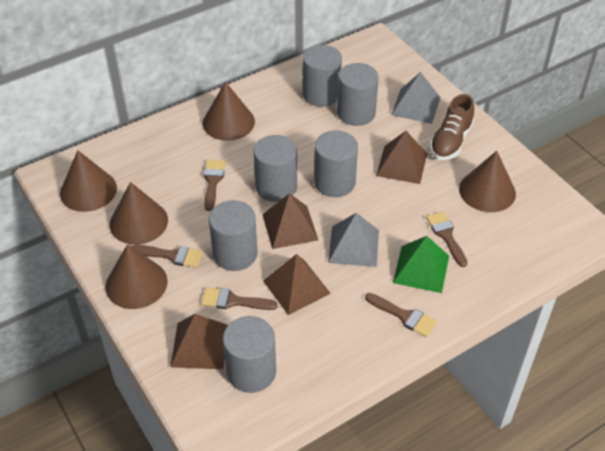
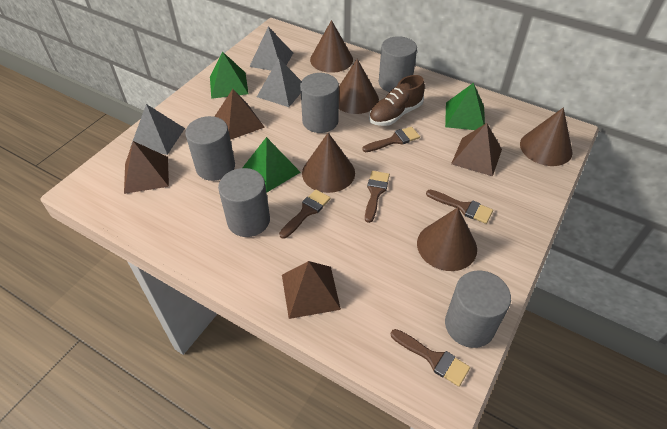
green pyramid: 1 -> 3
grey cylinder: 6 -> 5
grey pyramid: 2 -> 3

